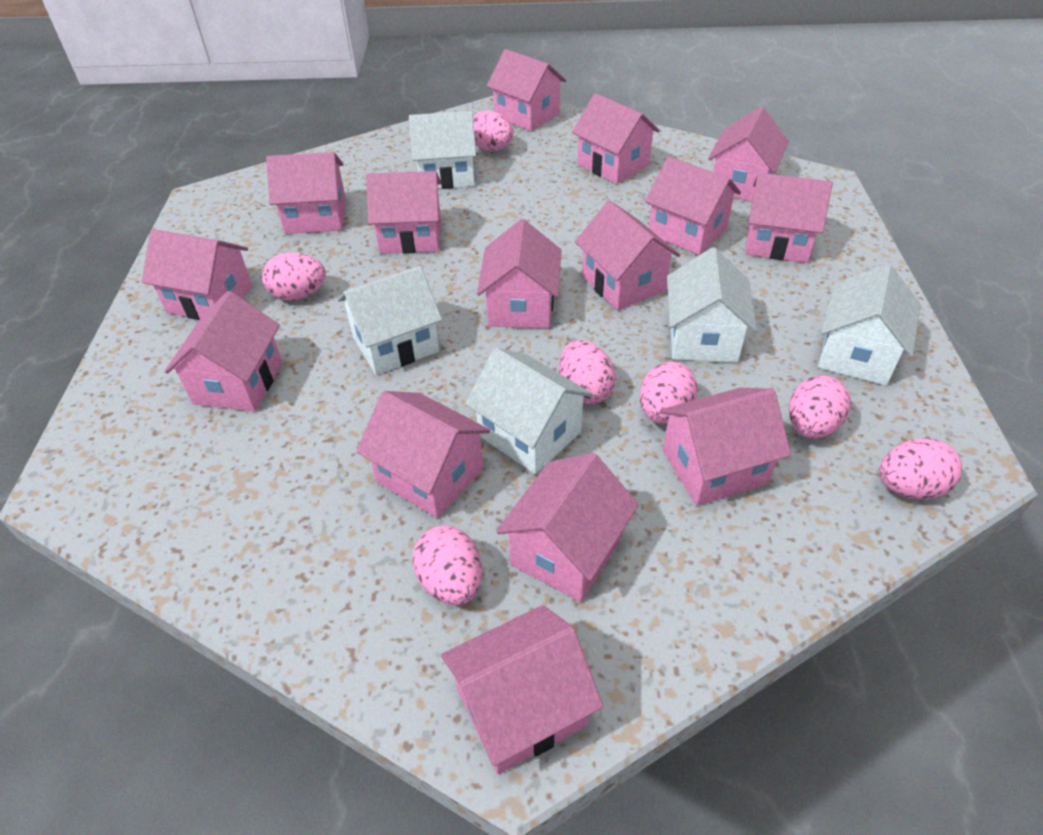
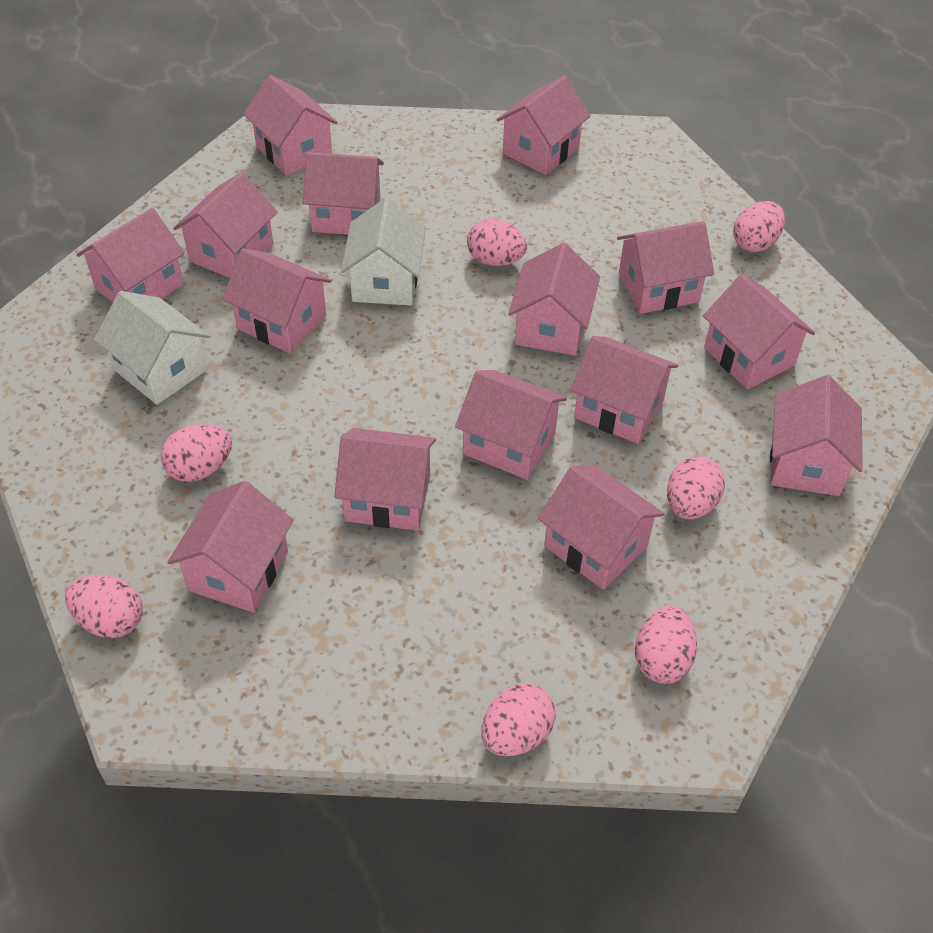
white house: 5 -> 2

